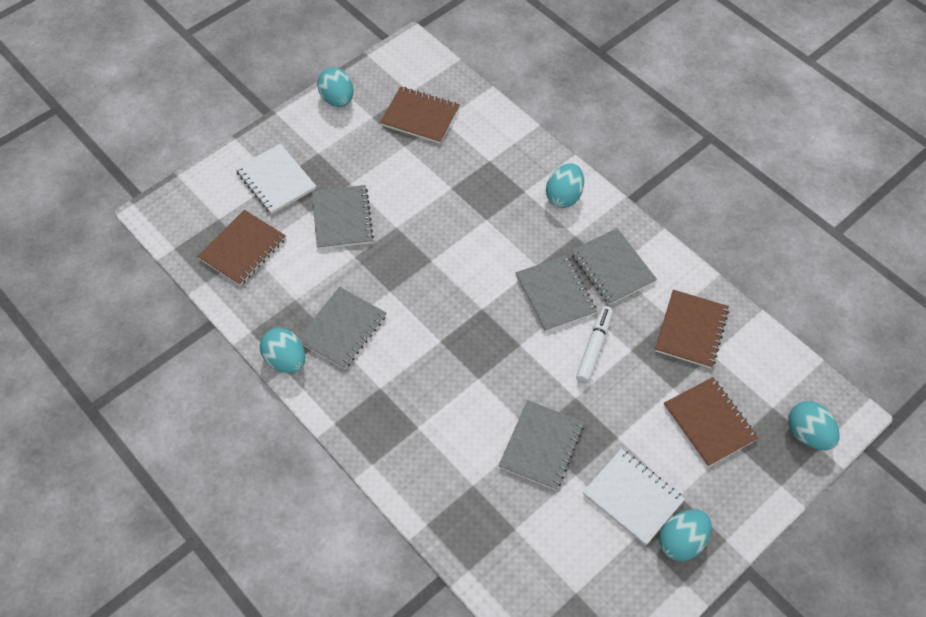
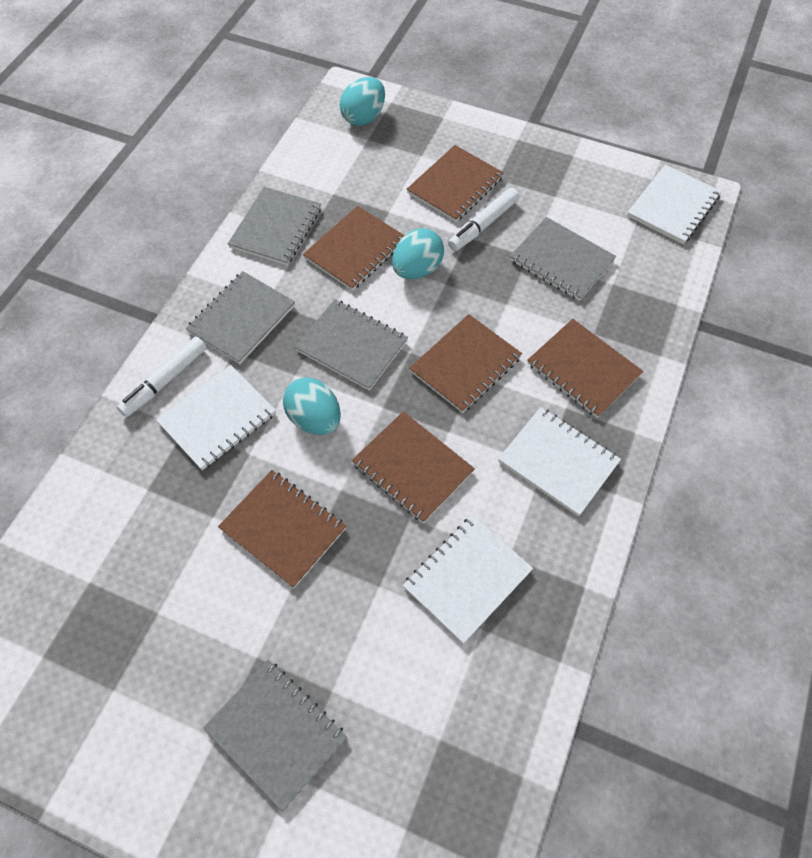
brown notebook: 4 -> 6
turquoise egg: 5 -> 3
white marker: 1 -> 2
white notebook: 2 -> 4

